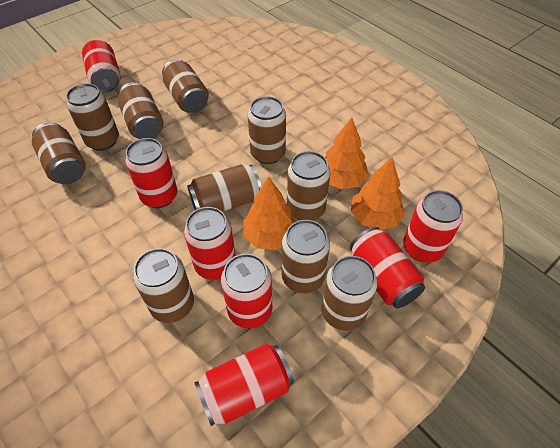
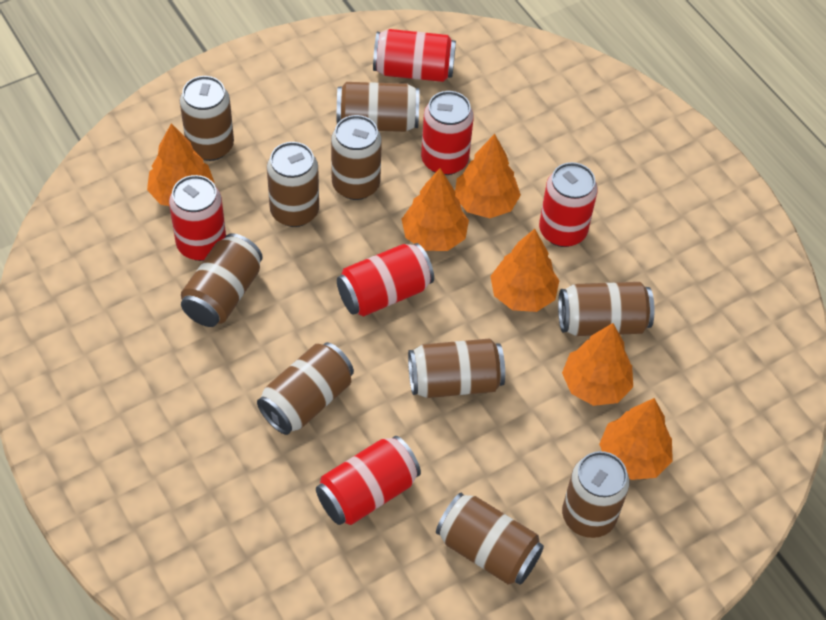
orange tree: 3 -> 6
red can: 7 -> 6

